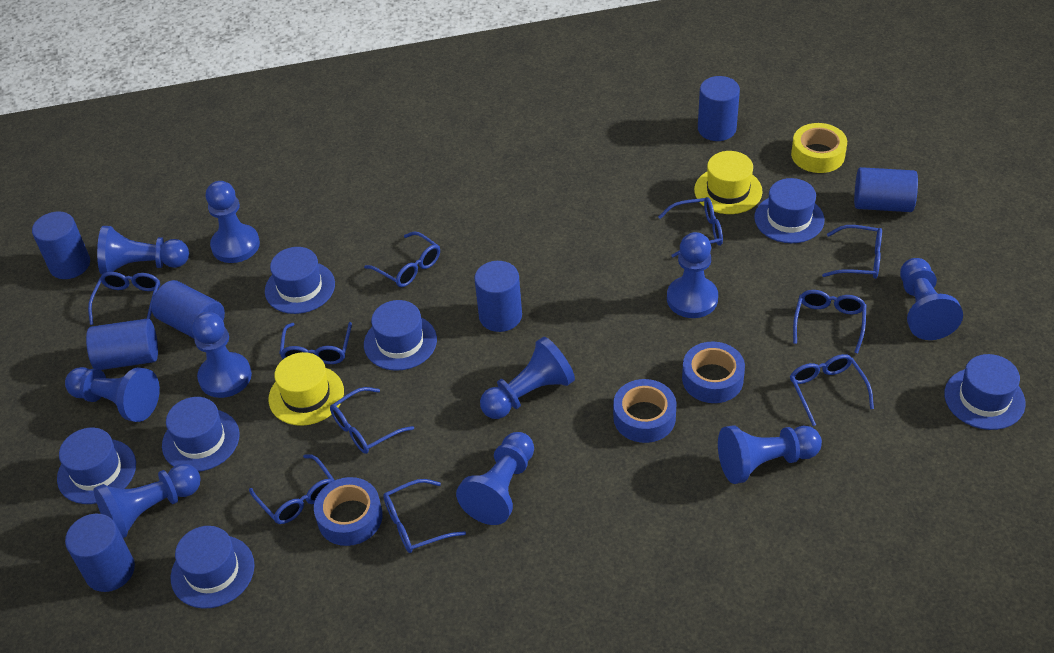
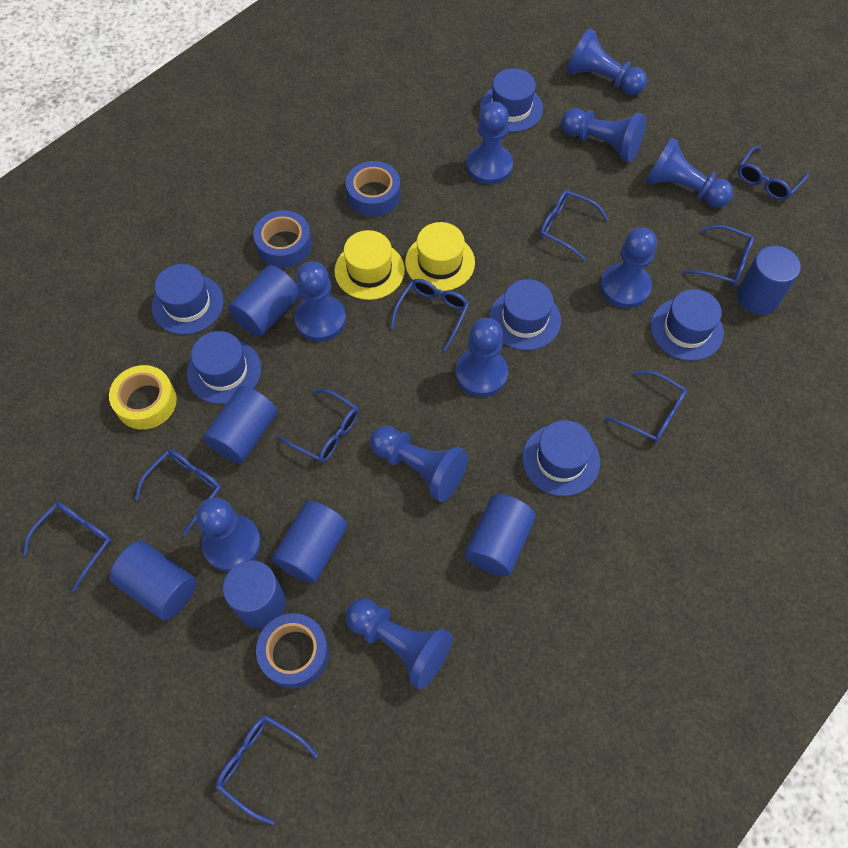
blue glasses: 10 -> 9
blue hat: 7 -> 6

